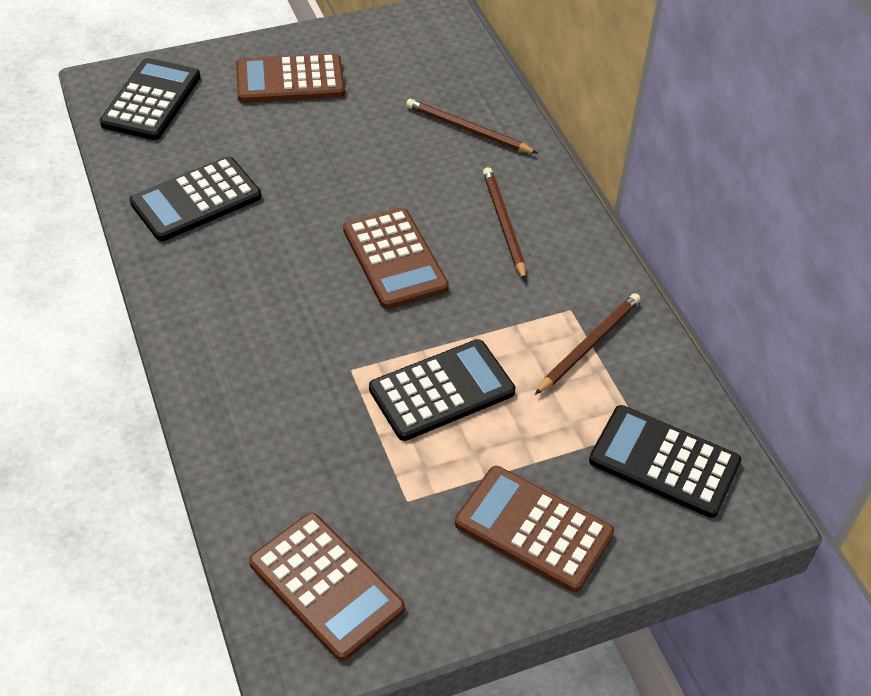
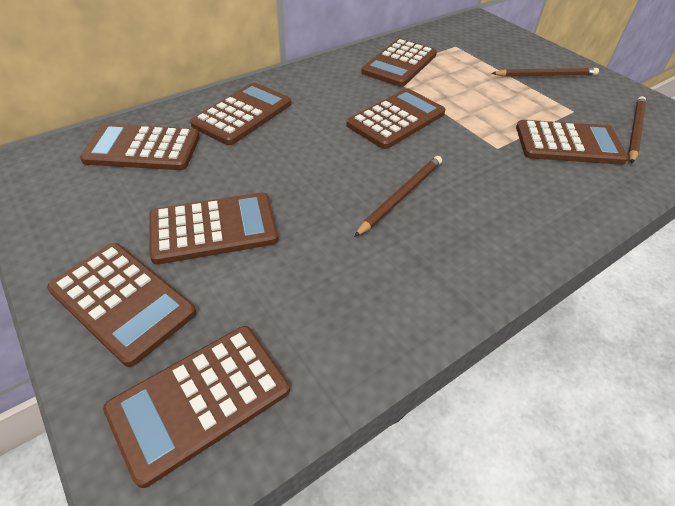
black calculator: 4 -> 0
brown calculator: 4 -> 8

